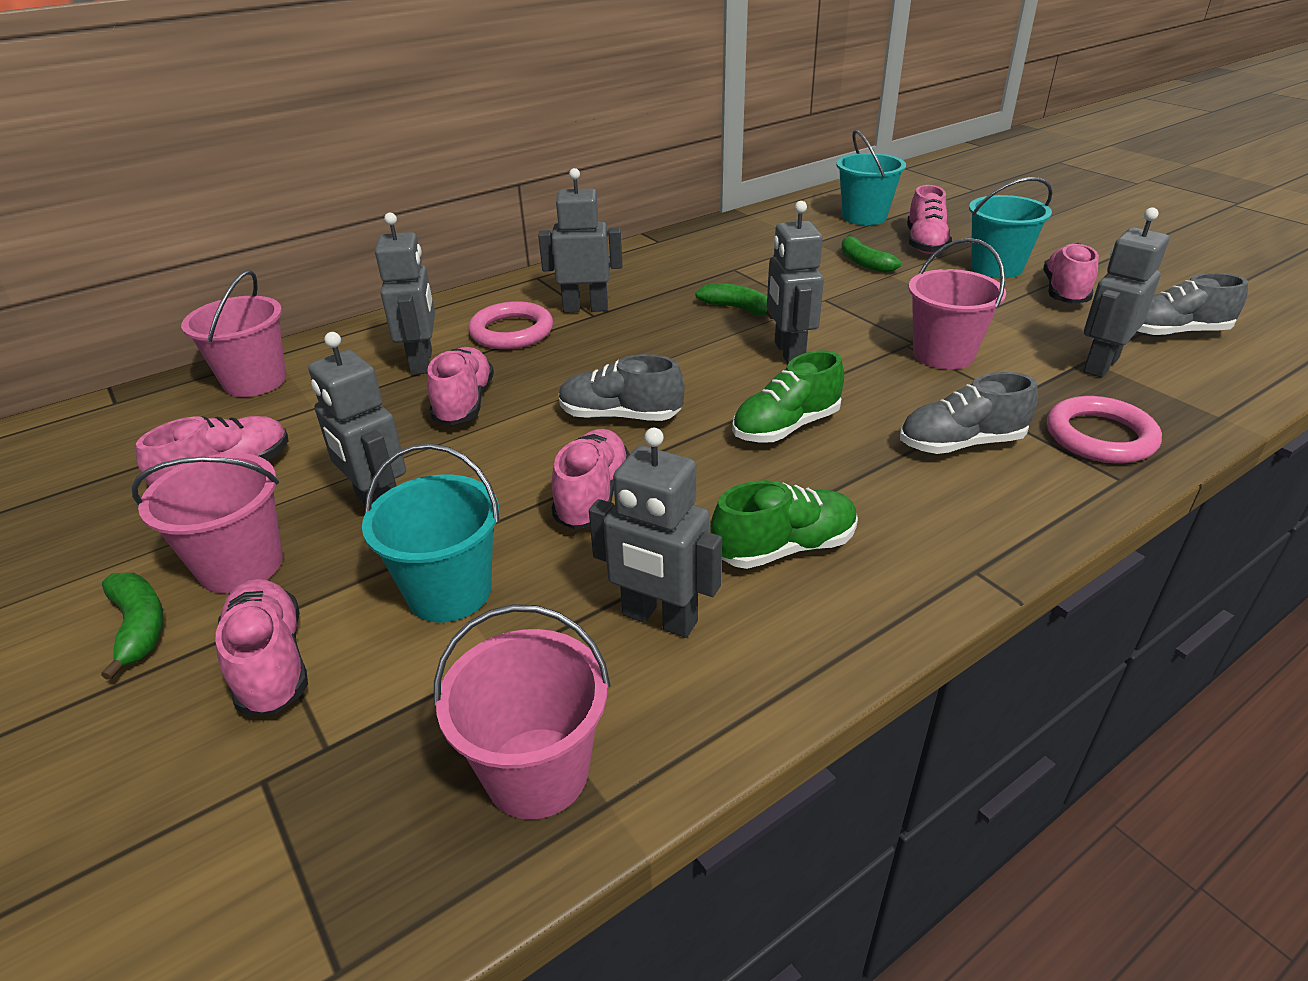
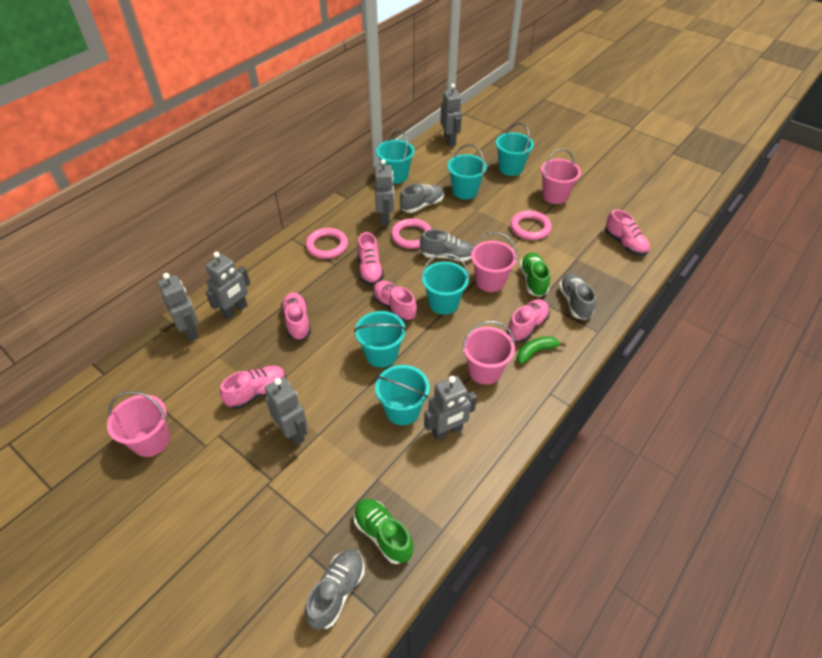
green banana: 3 -> 1
grey shoe: 3 -> 4
pink ring: 2 -> 3
turquoise bucket: 3 -> 6

